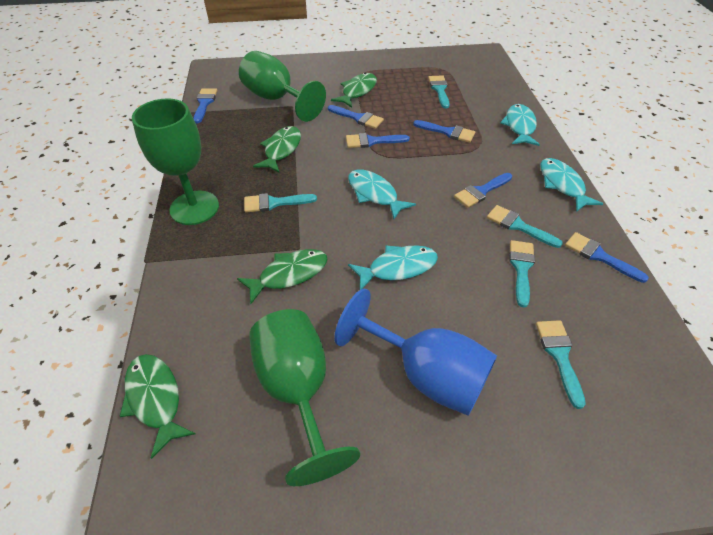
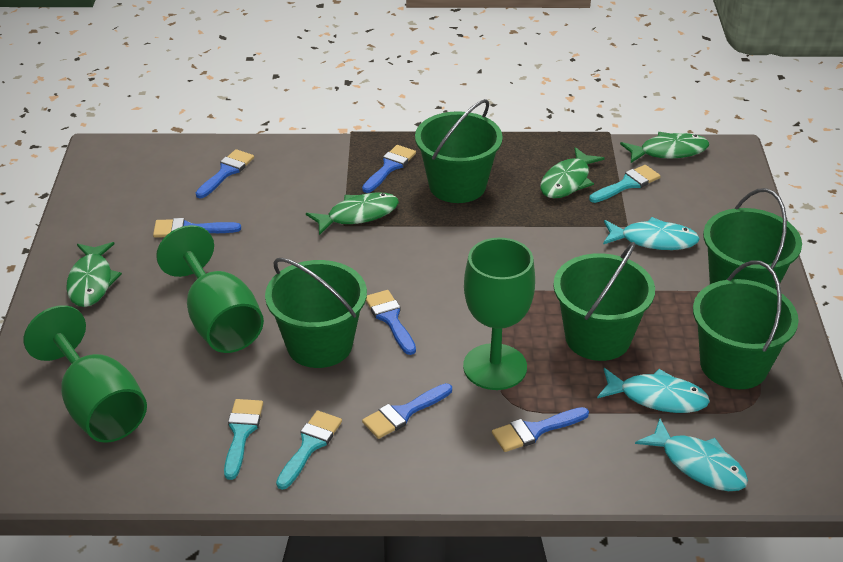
blue goblet: 1 -> 0
green bucket: 0 -> 5
turquoise brush: 5 -> 3
turquoise fish: 4 -> 3

